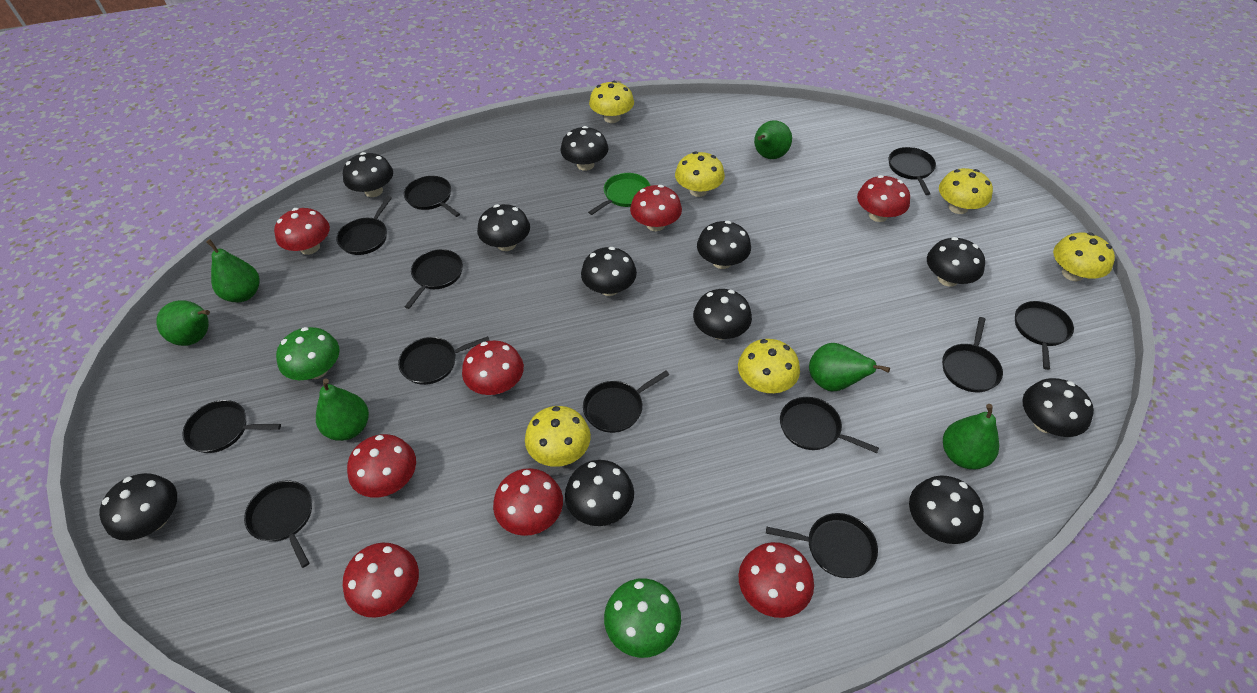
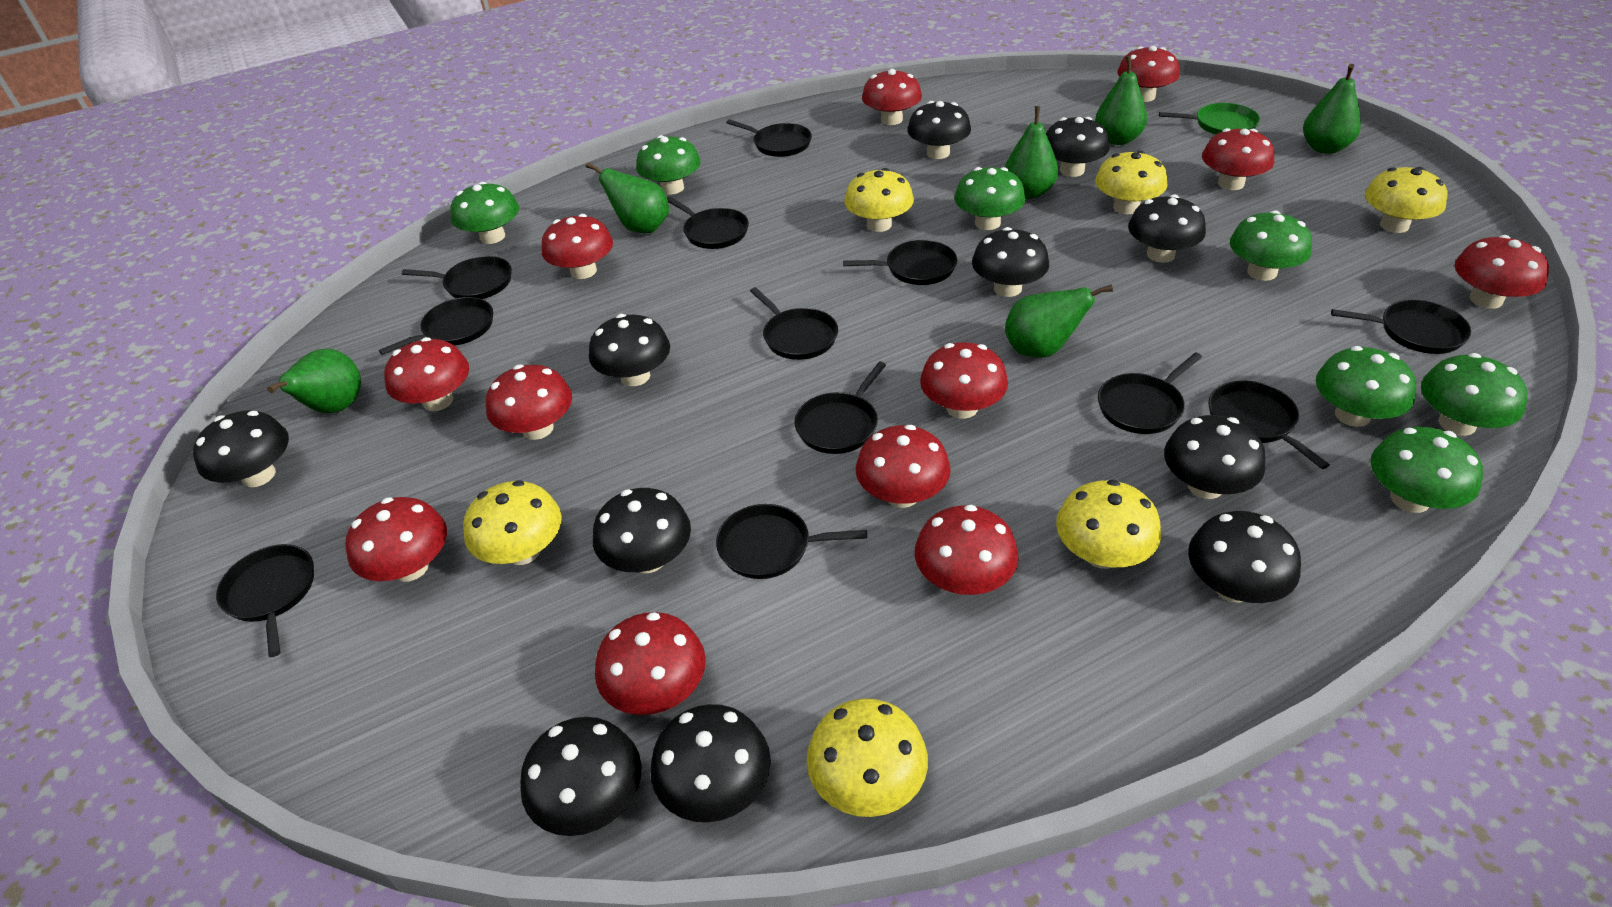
green mushroom: 2 -> 7
red mushroom: 8 -> 12

